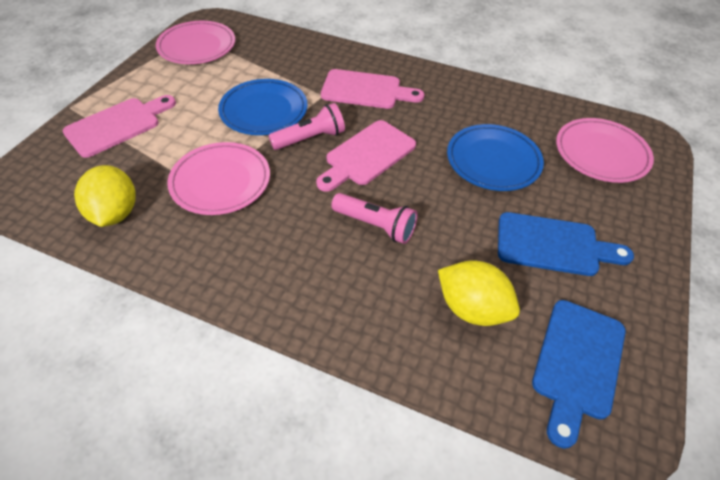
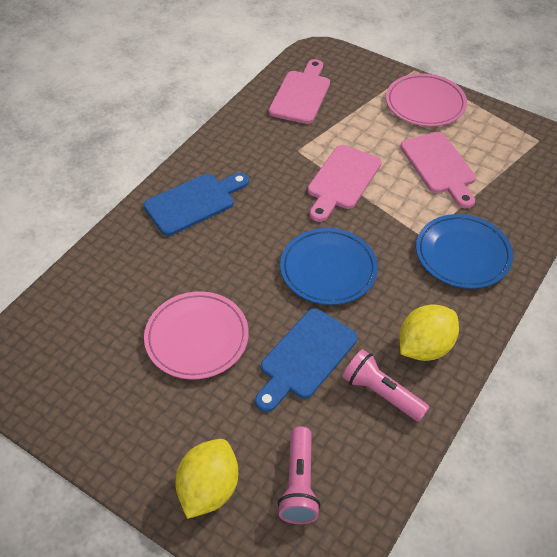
pink plate: 3 -> 2

